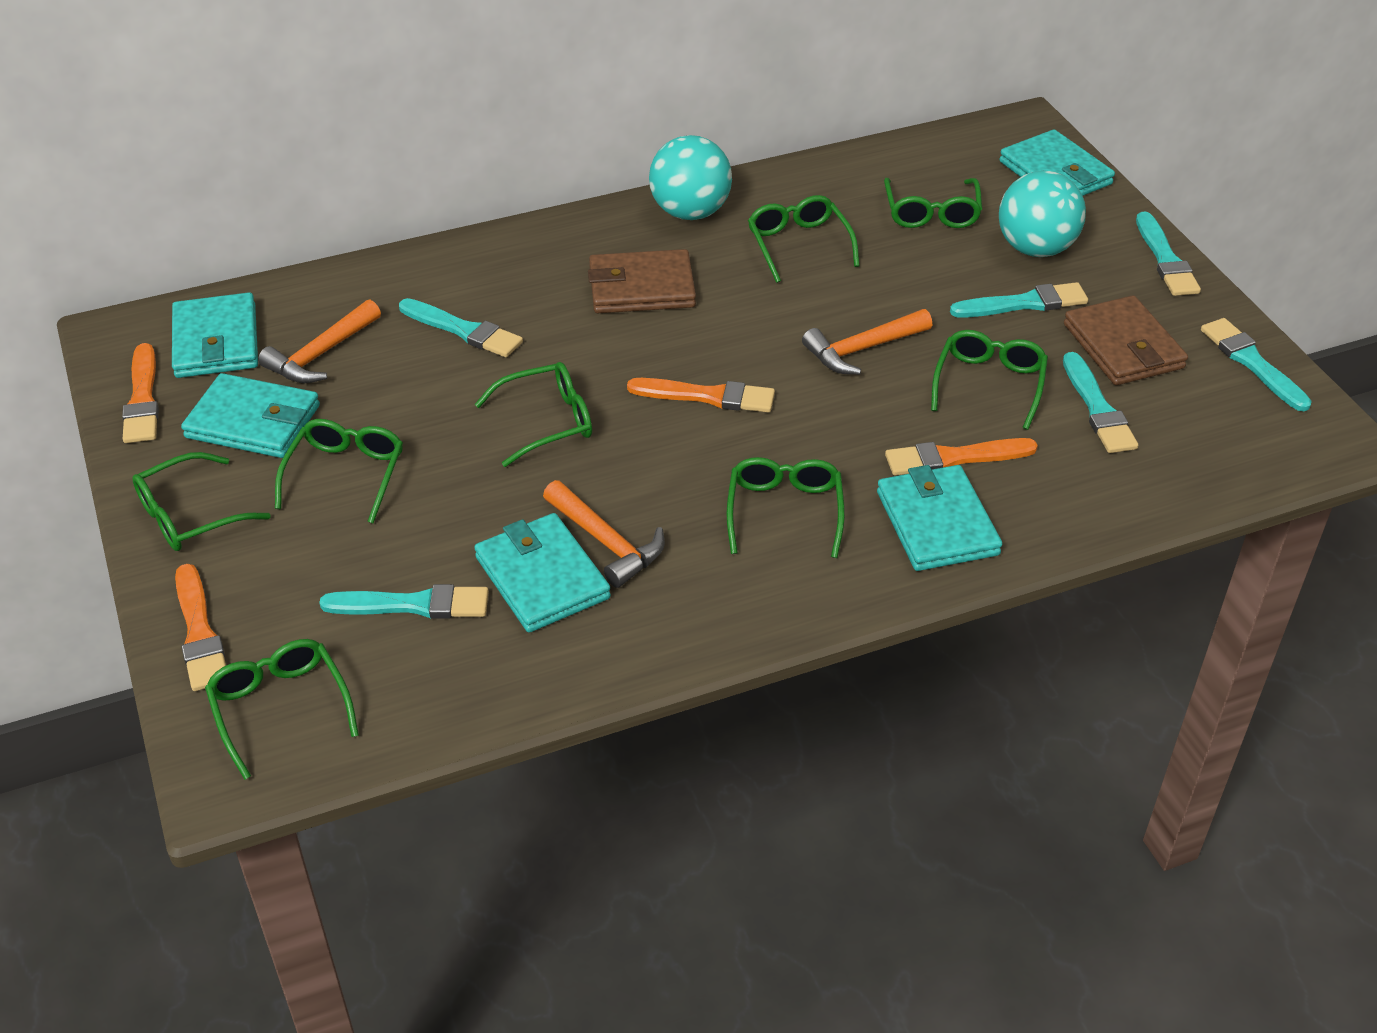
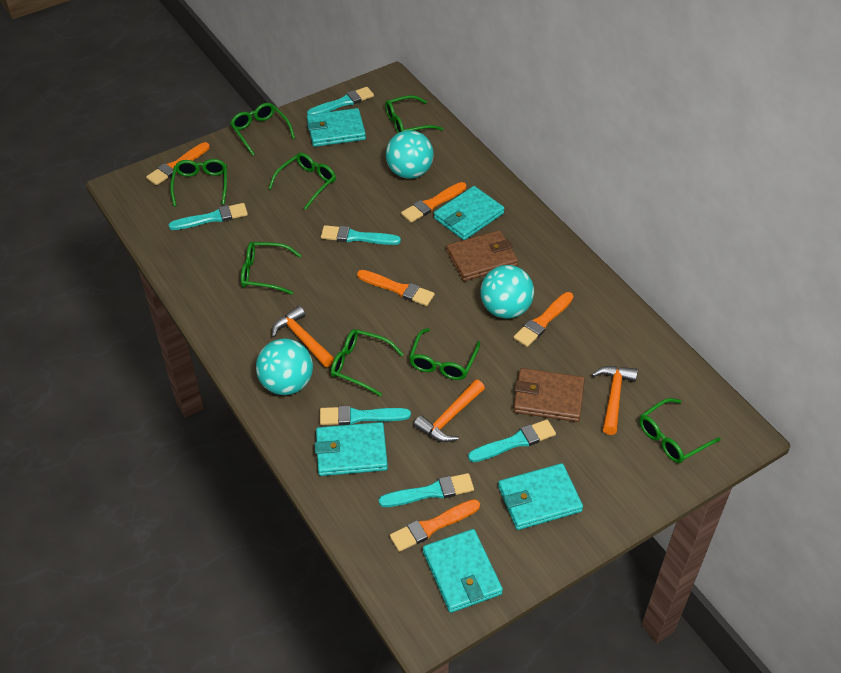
orange brush: 4 -> 5
turquoise ball: 2 -> 3

